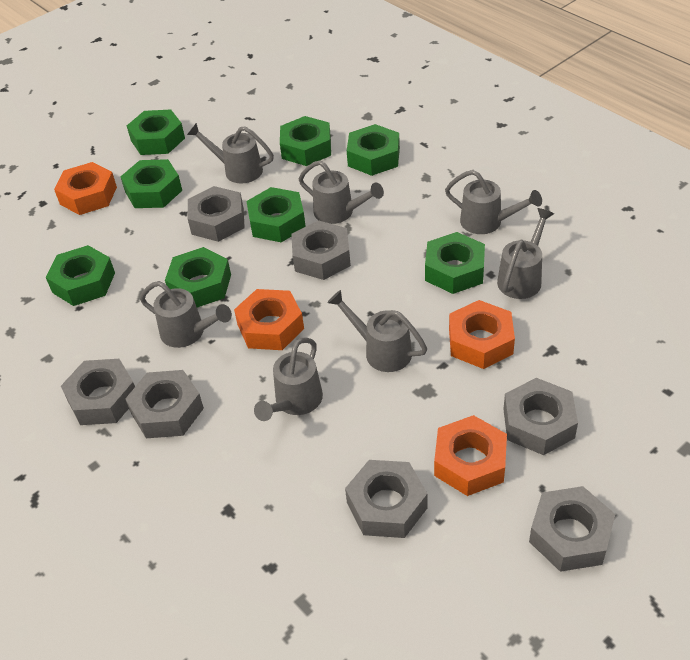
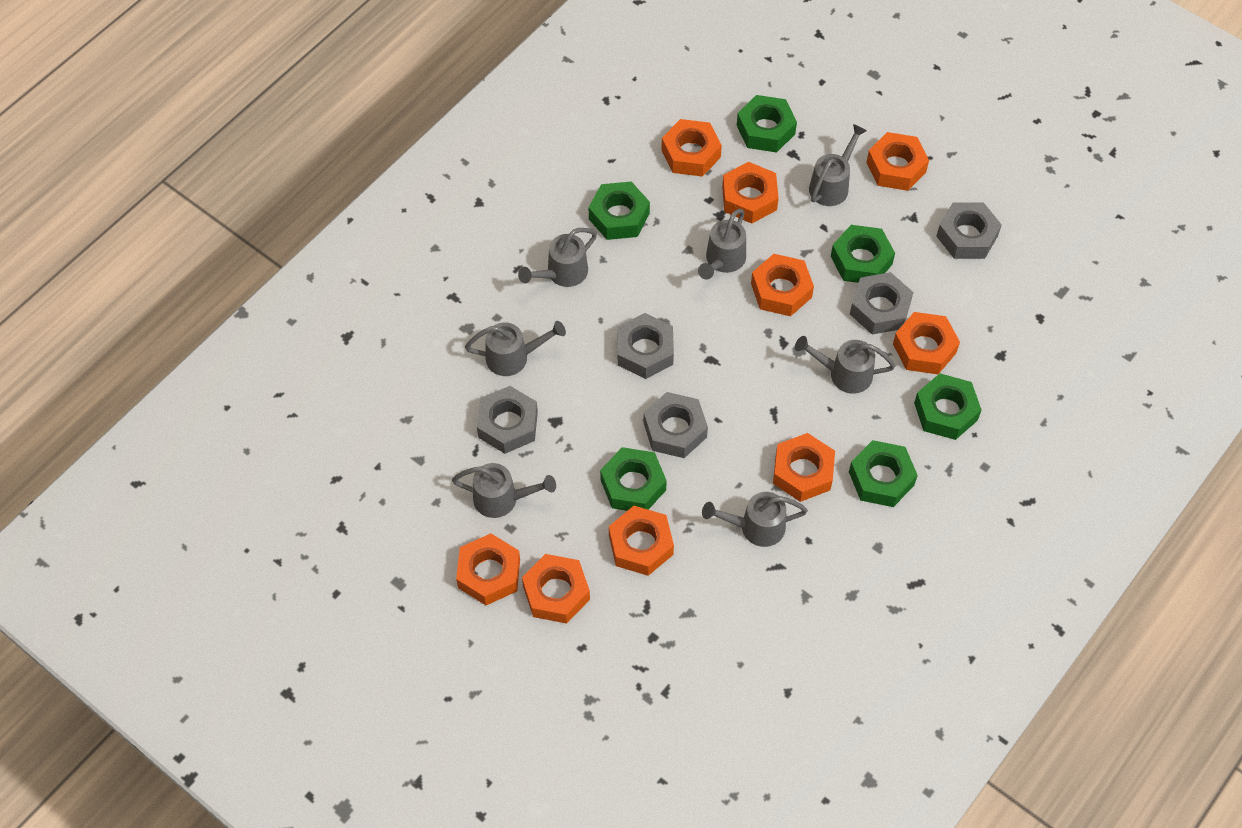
green nut: 8 -> 6
grey nut: 7 -> 5
orange nut: 4 -> 9

